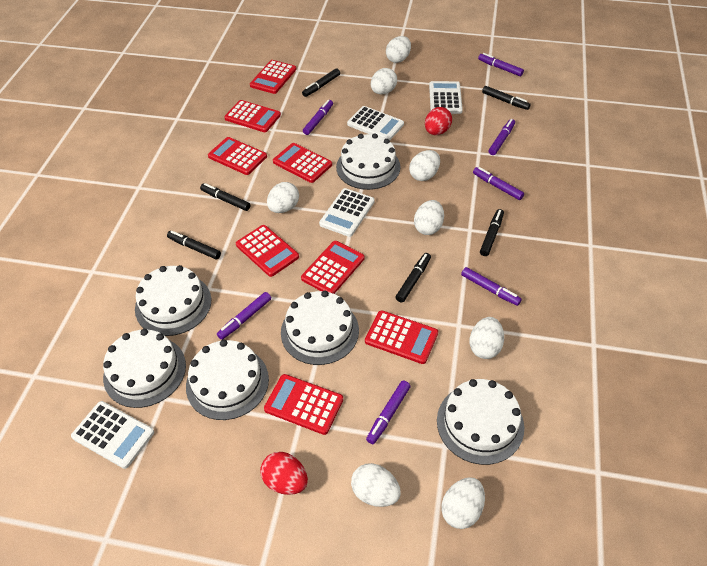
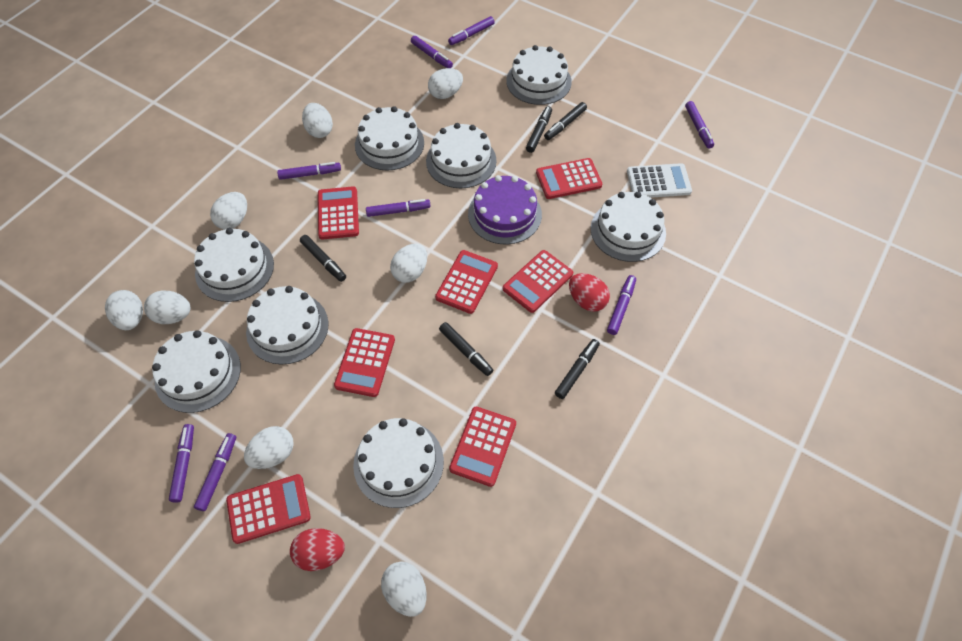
black marker: 6 -> 5
purple cake: 0 -> 1
purple marker: 7 -> 8
red calculator: 8 -> 7
white cake: 6 -> 8
white calculator: 4 -> 1

